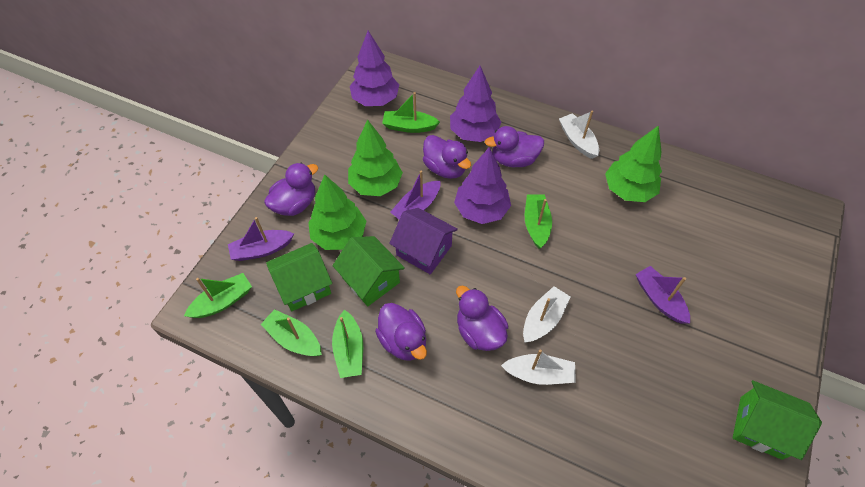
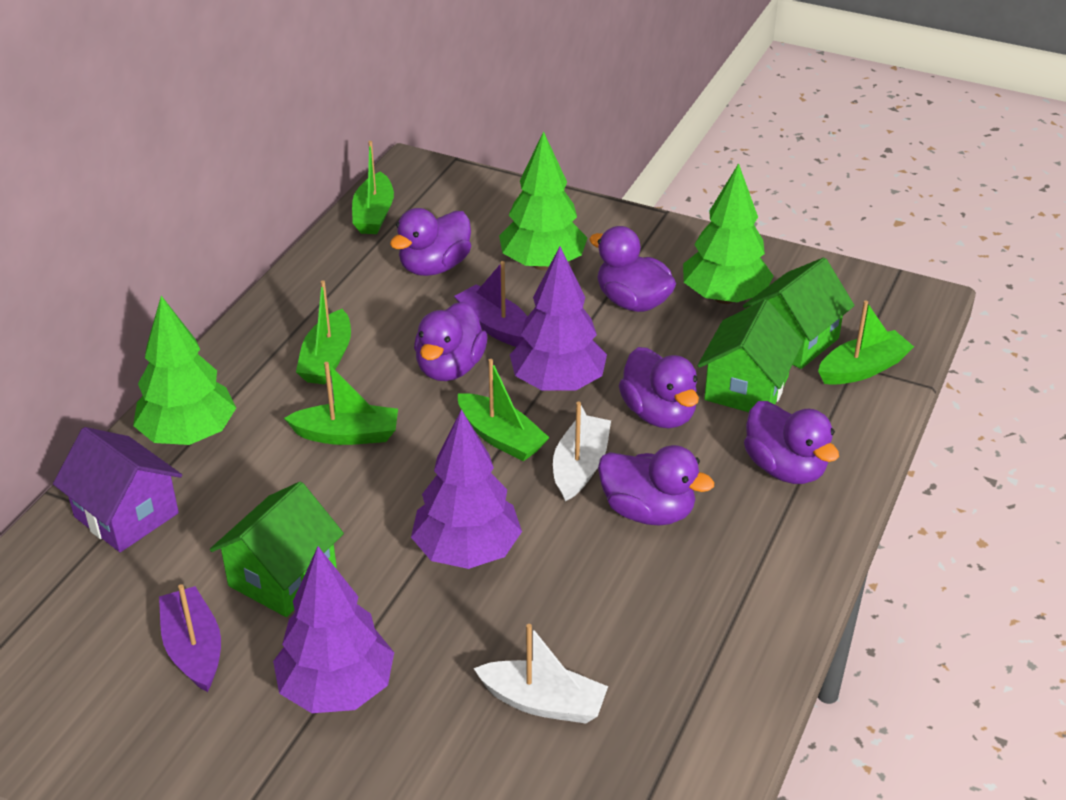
purple boat: 3 -> 2
purple duck: 5 -> 6
white boat: 3 -> 2

